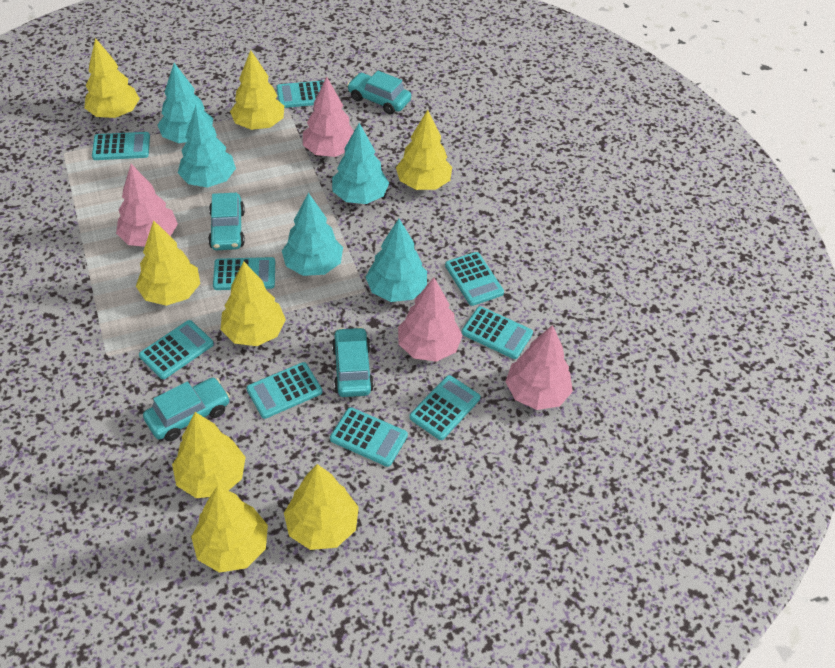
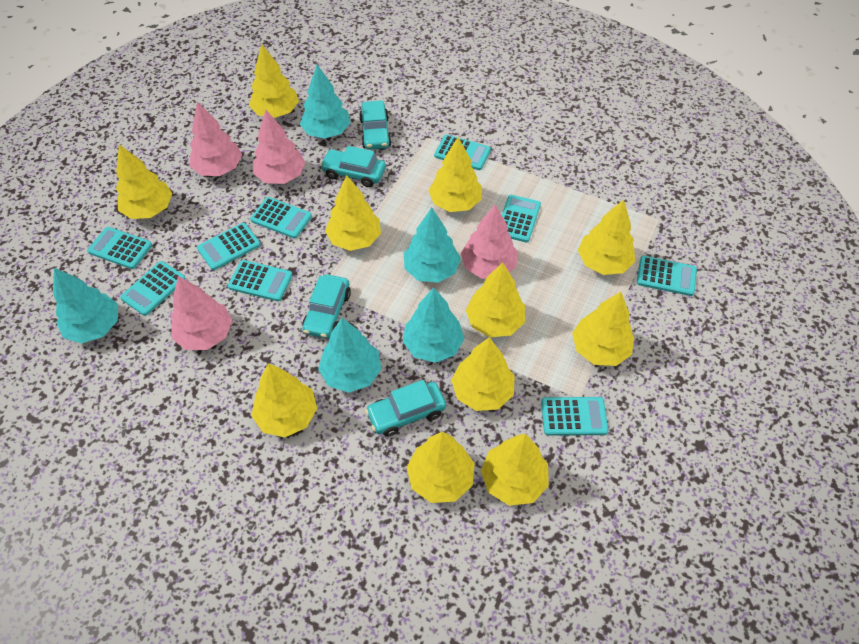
yellow tree: 8 -> 11

